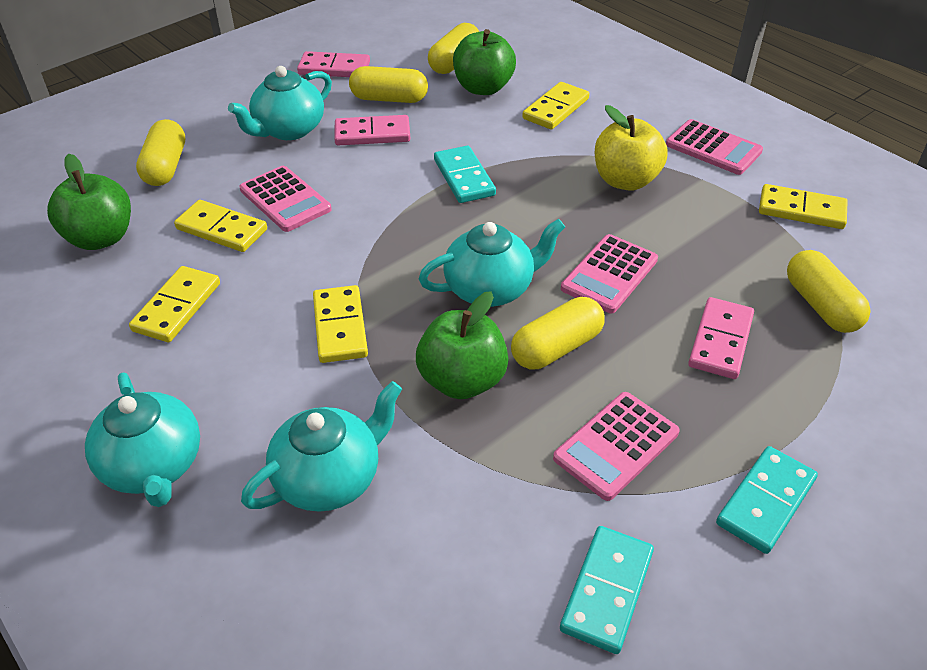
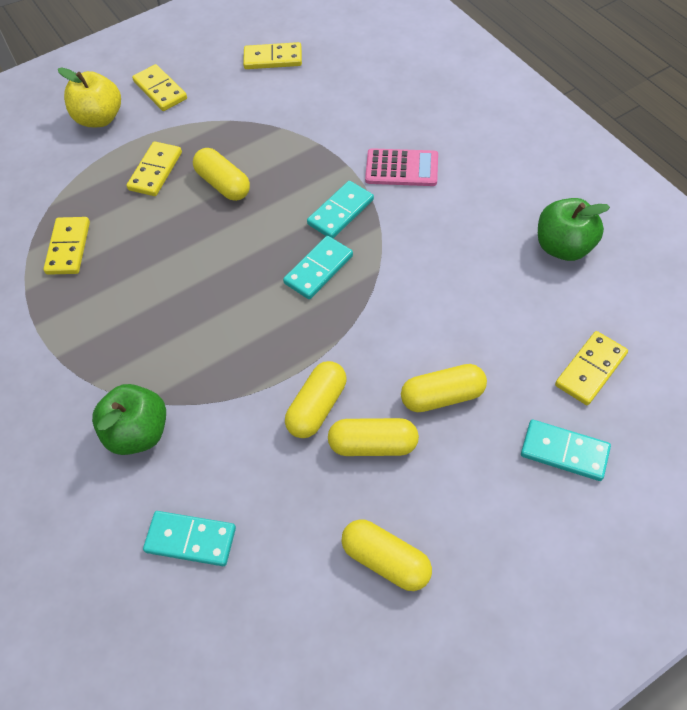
green apple: 3 -> 2
pink calculator: 4 -> 1
pink domino: 3 -> 0
turquoise domino: 3 -> 4
turquoise teapot: 4 -> 0

